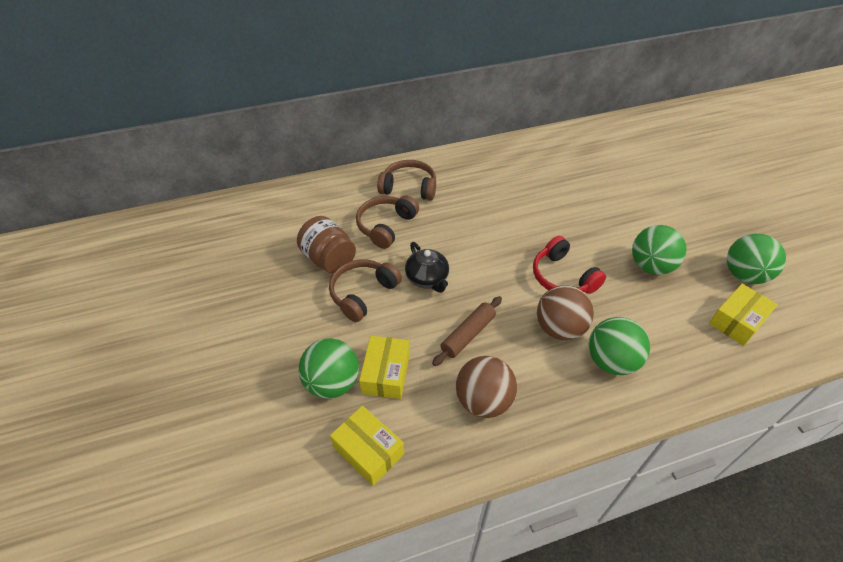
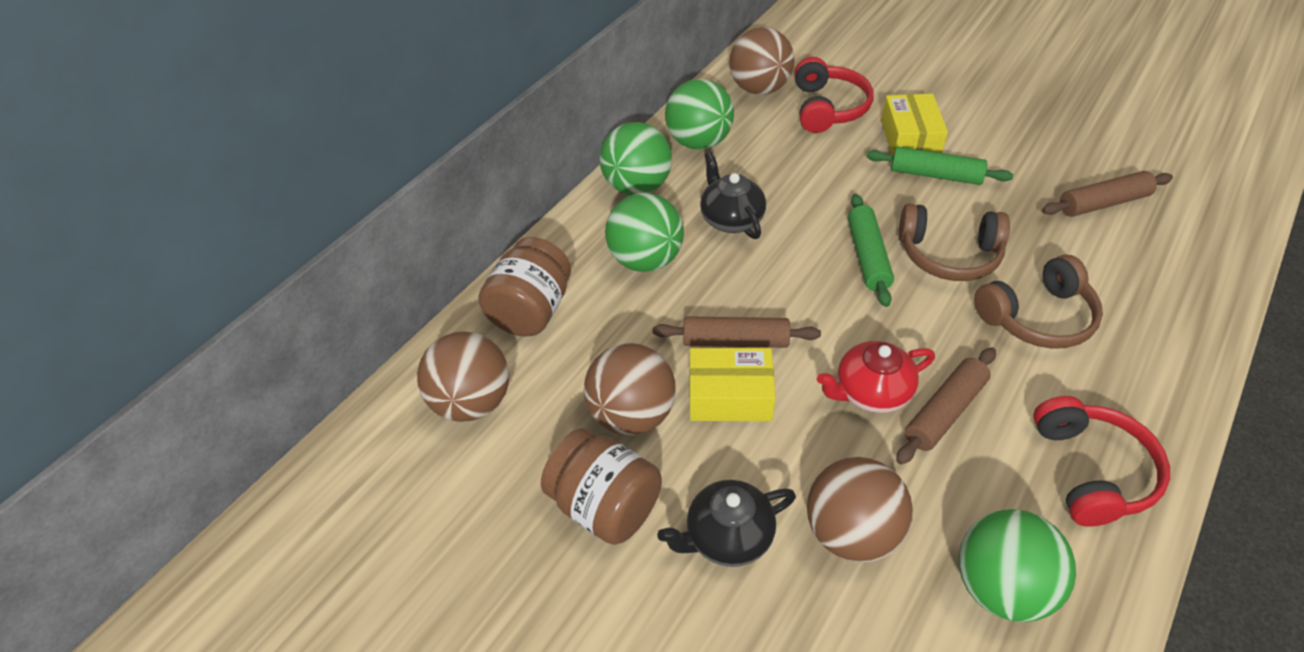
black teapot: 1 -> 2
brown ball: 2 -> 4
brown headphones: 3 -> 2
brown jar: 1 -> 2
brown rolling pin: 1 -> 3
green rolling pin: 0 -> 2
red headphones: 1 -> 2
red teapot: 0 -> 1
yellow box: 3 -> 2

